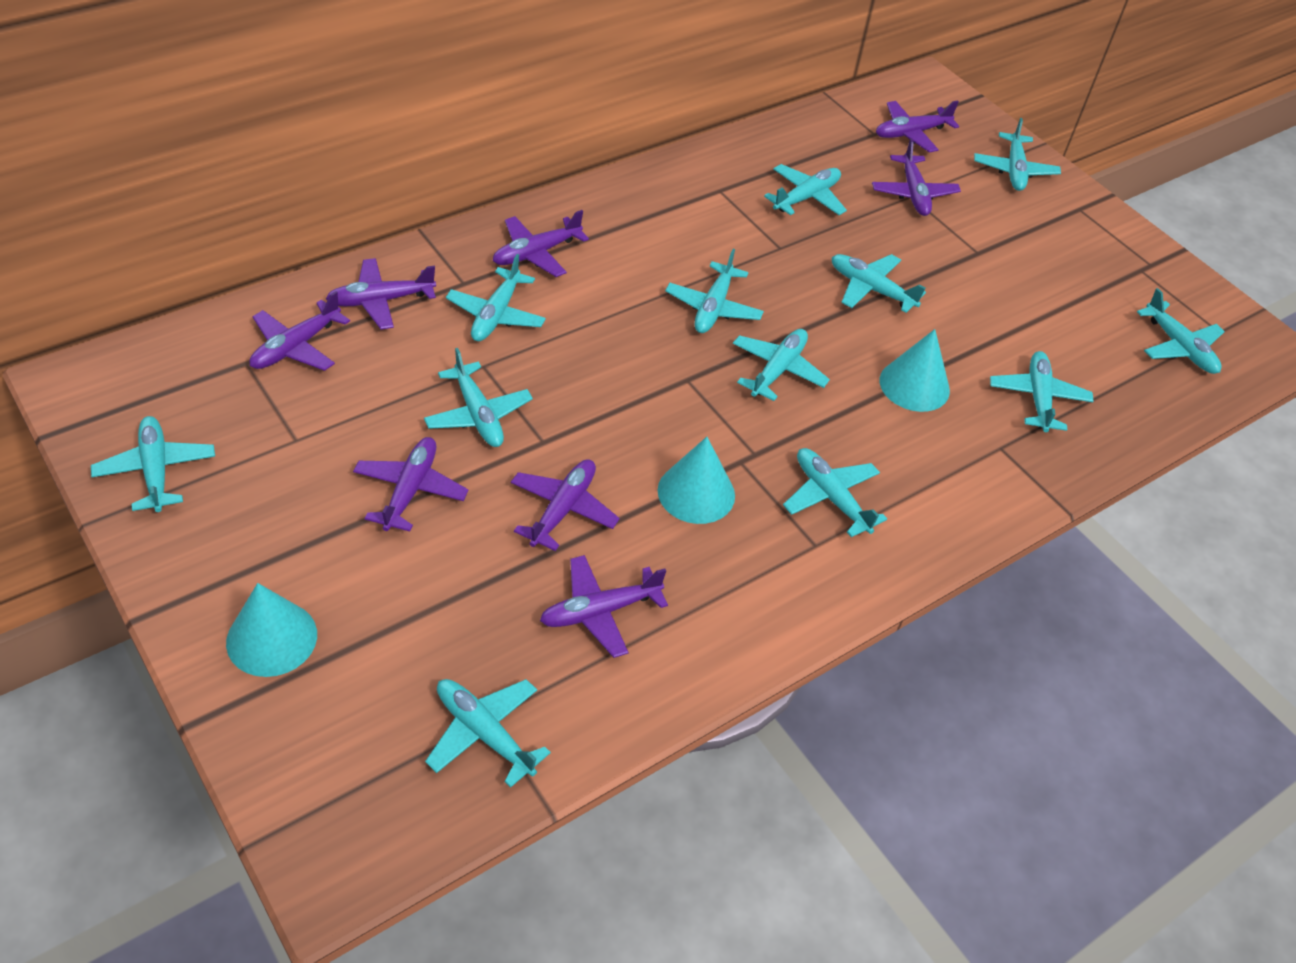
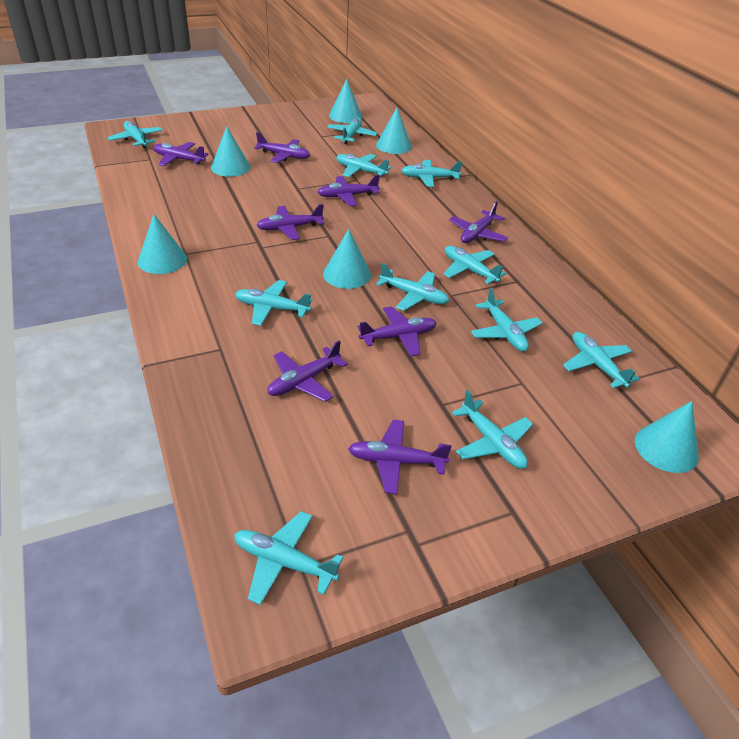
turquoise cone: 3 -> 6
turquoise plane: 12 -> 11

